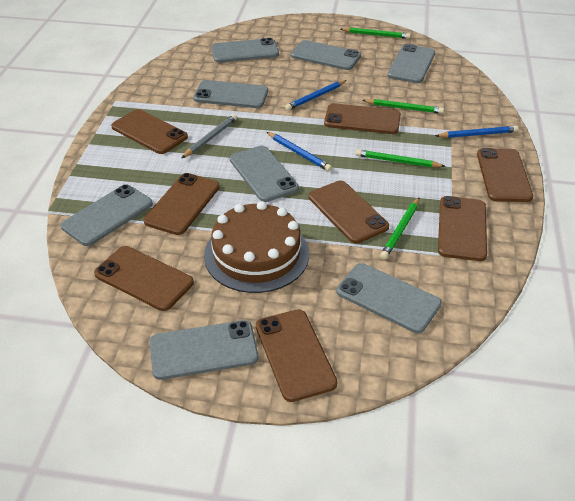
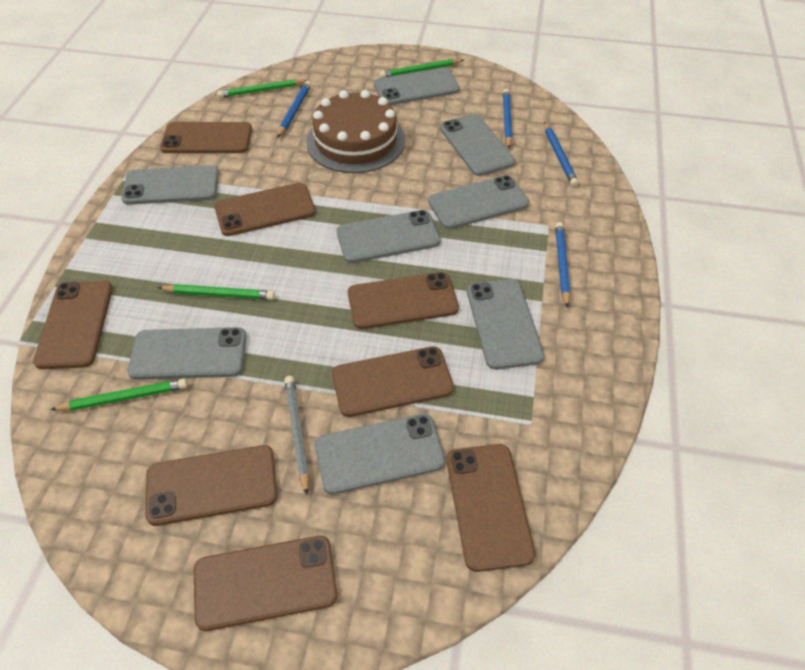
blue pencil: 3 -> 4

